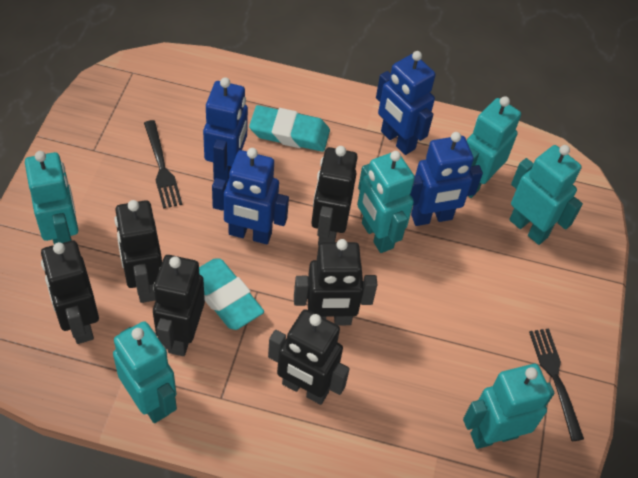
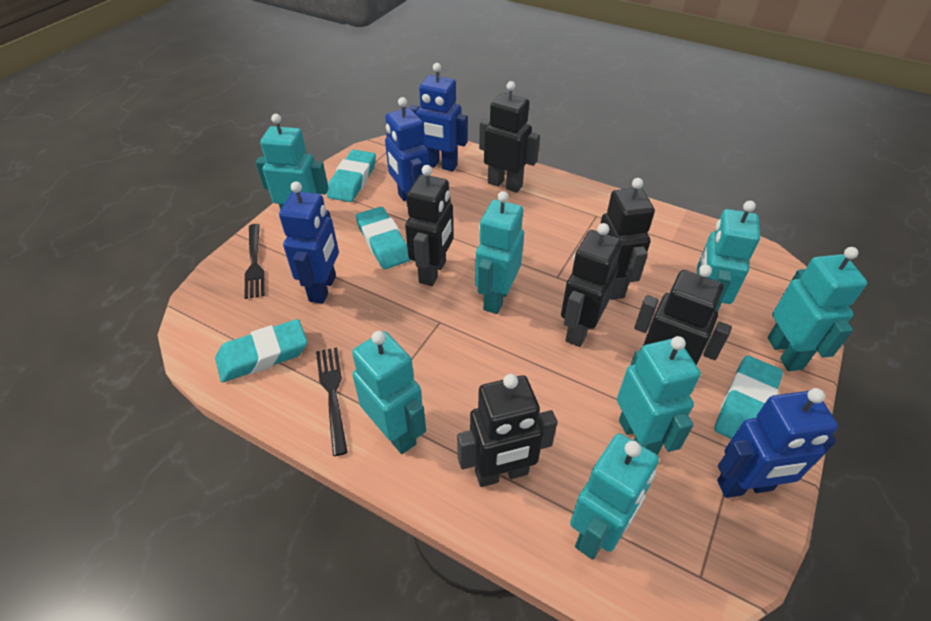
turquoise eraser: 2 -> 4
turquoise robot: 6 -> 7

